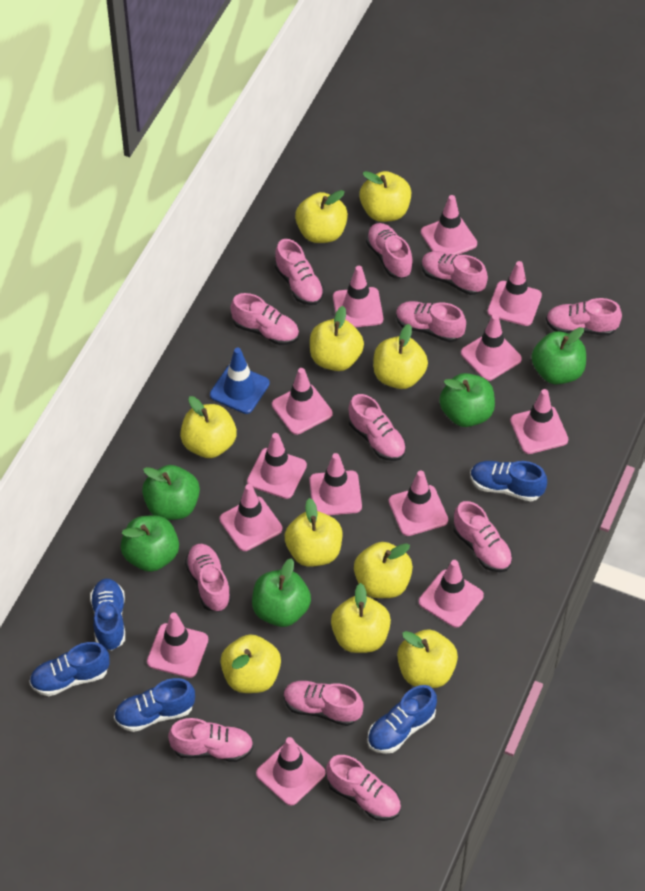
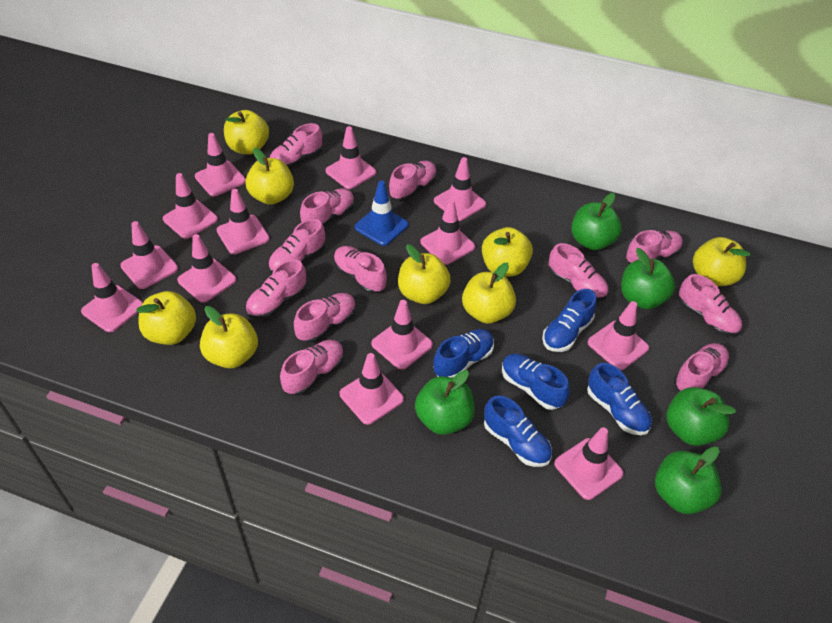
yellow apple: 10 -> 8

